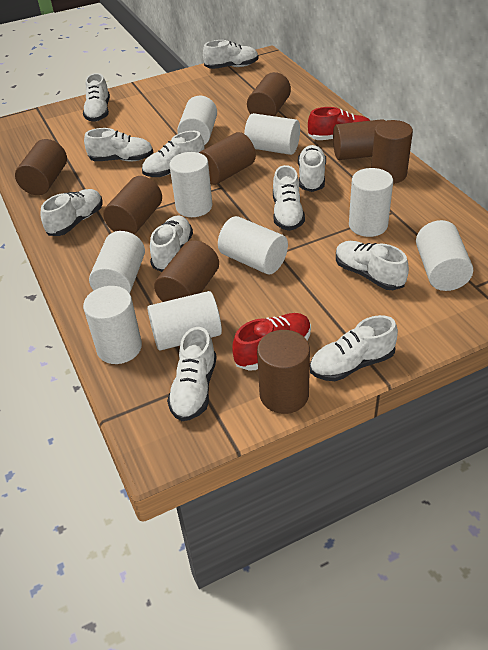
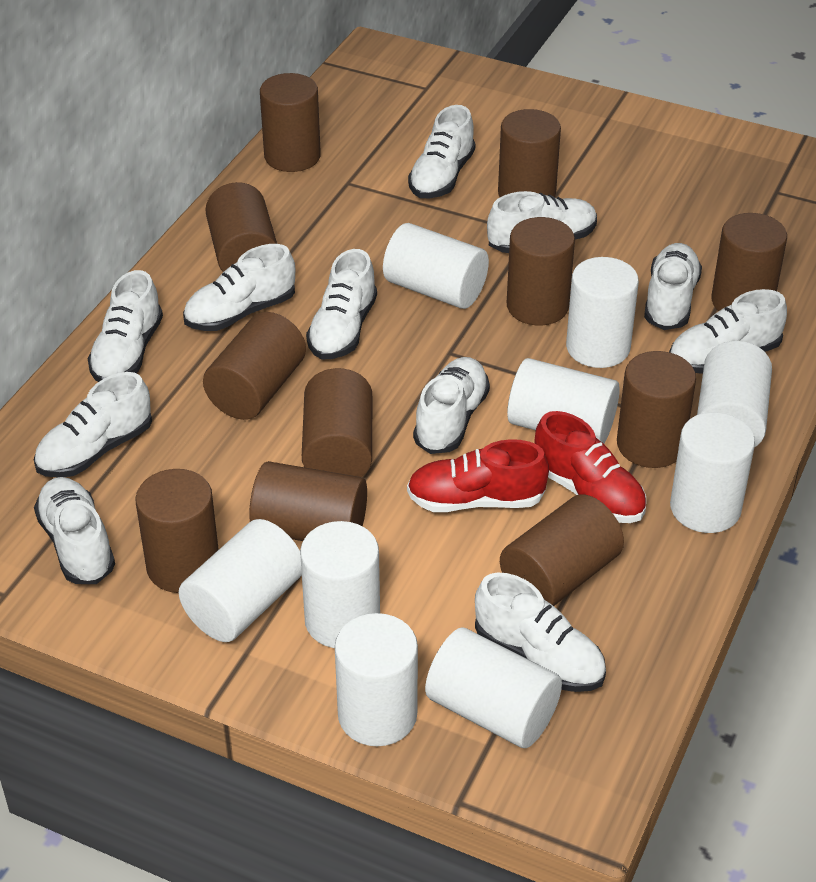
brown cylinder: 8 -> 11

